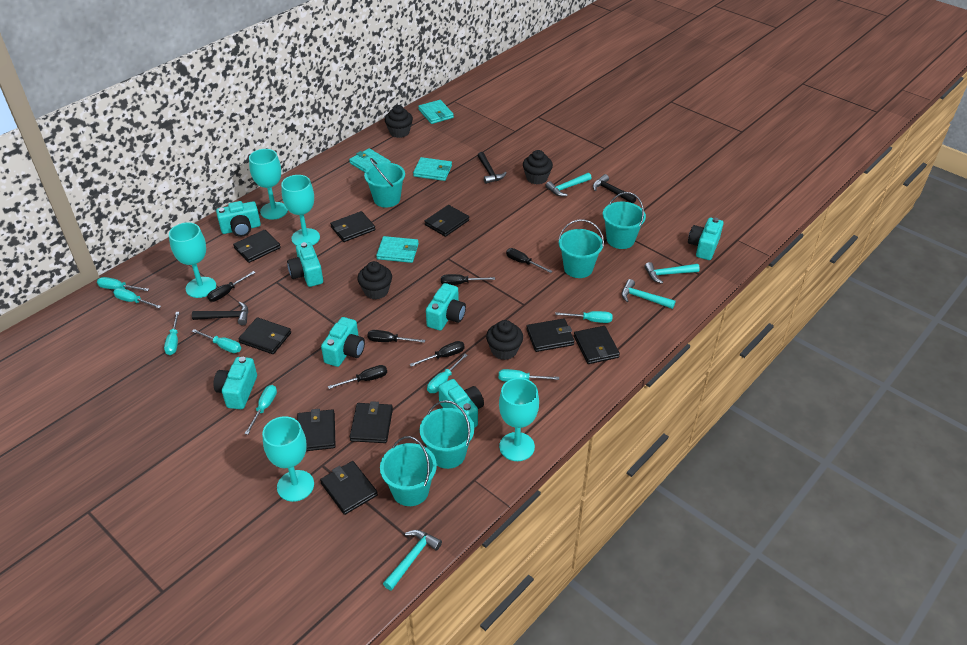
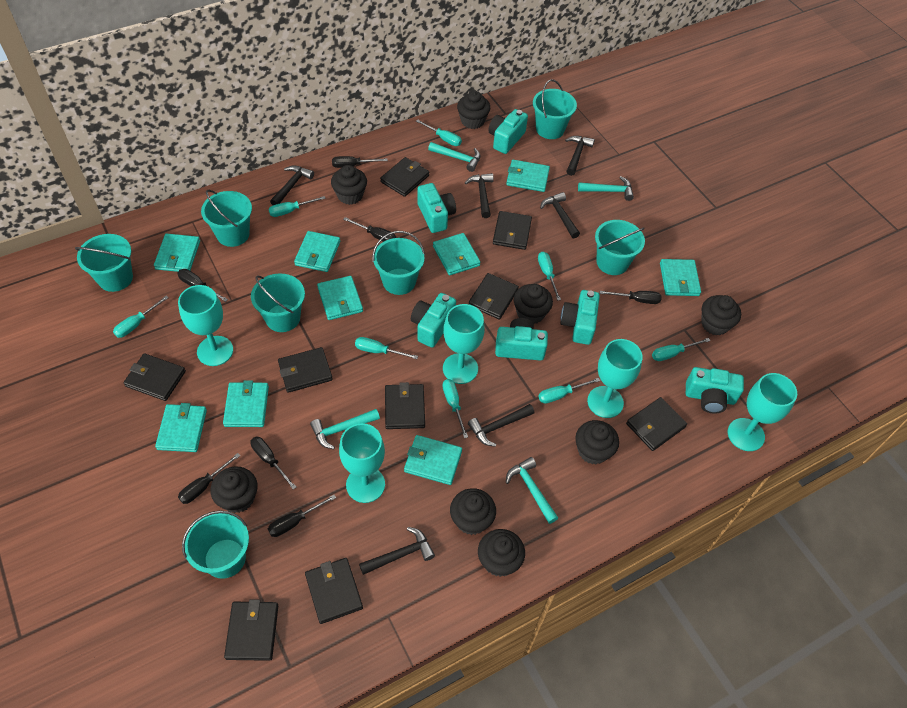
black cupcake: 4 -> 8
black hammer: 3 -> 6
black screwdriver: 6 -> 7
turquoise bucket: 5 -> 7
turquoise camera: 7 -> 6
turquoise wallet: 4 -> 9

